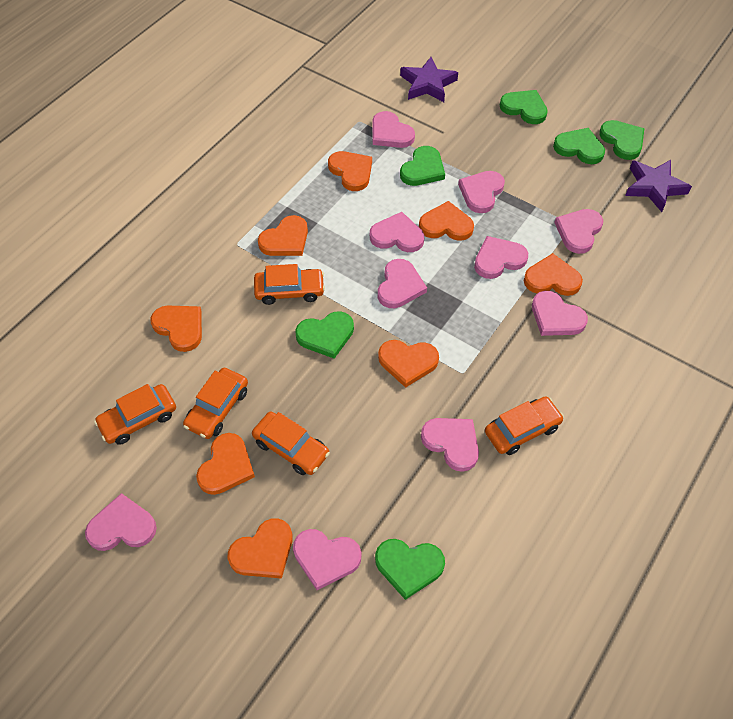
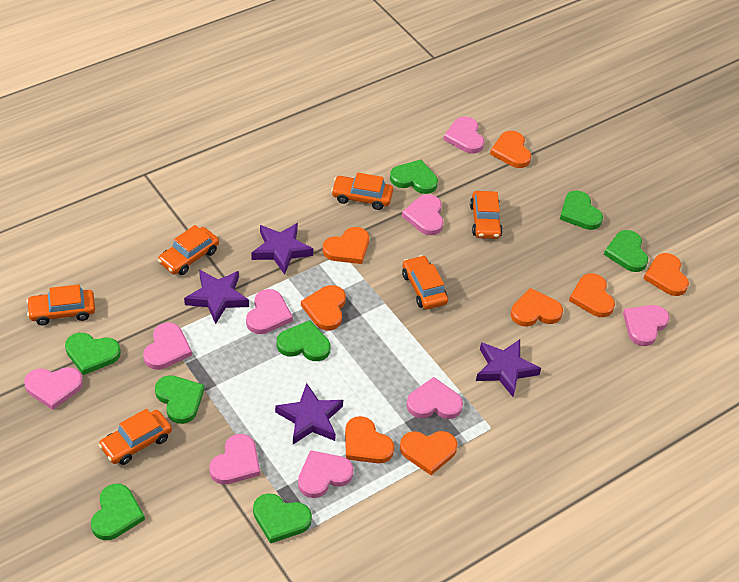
green heart: 6 -> 8
orange car: 5 -> 6
pink heart: 10 -> 9
purple star: 2 -> 4

